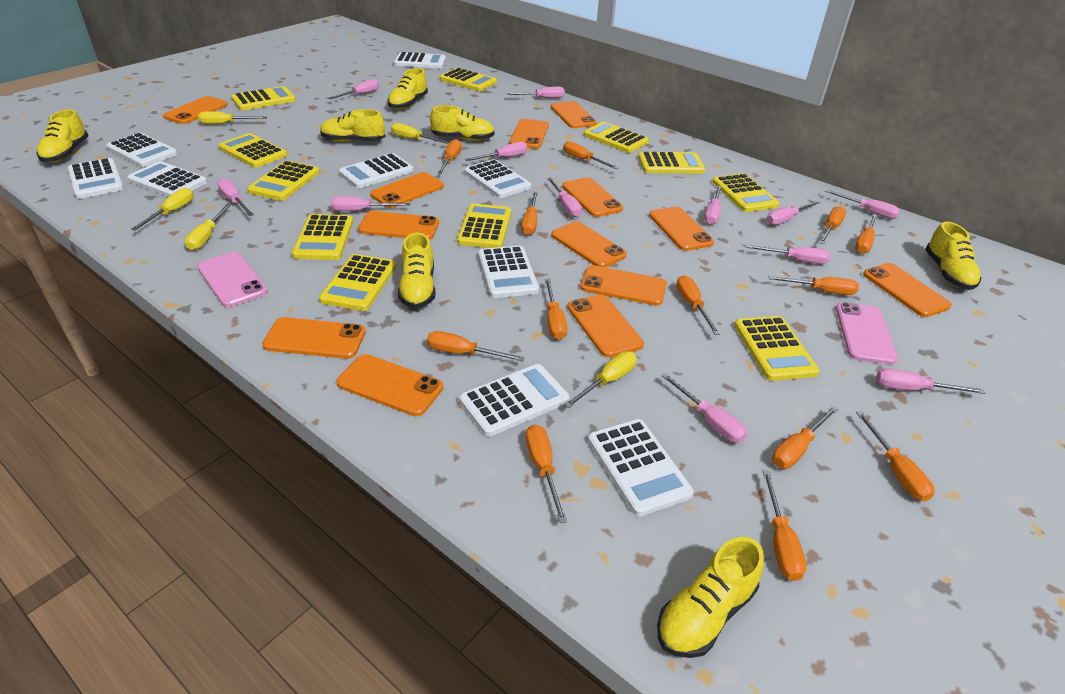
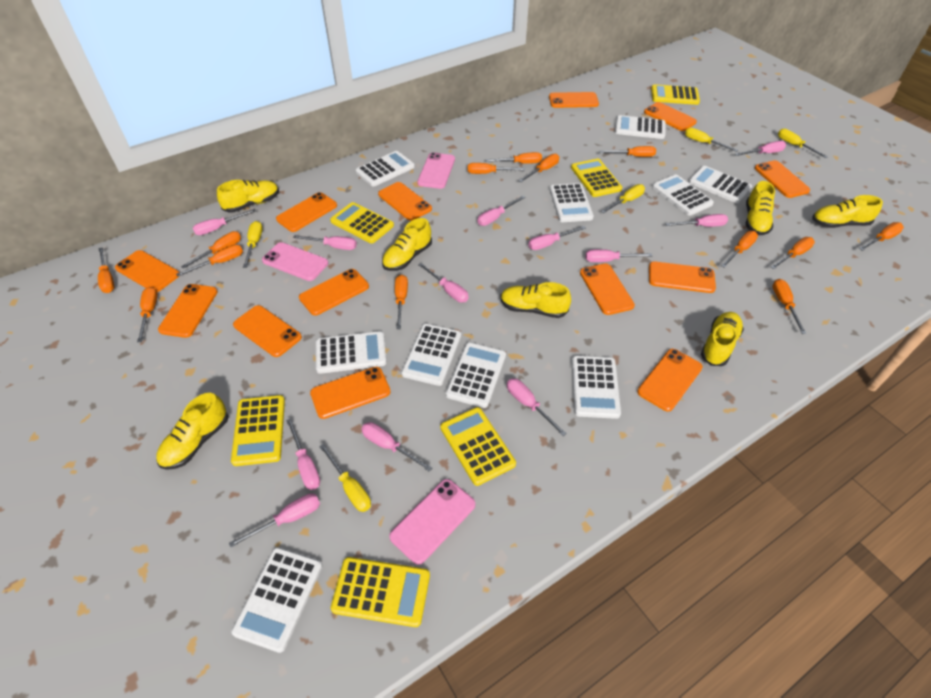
pink phone: 2 -> 3
white calculator: 9 -> 10
yellow calculator: 11 -> 6

